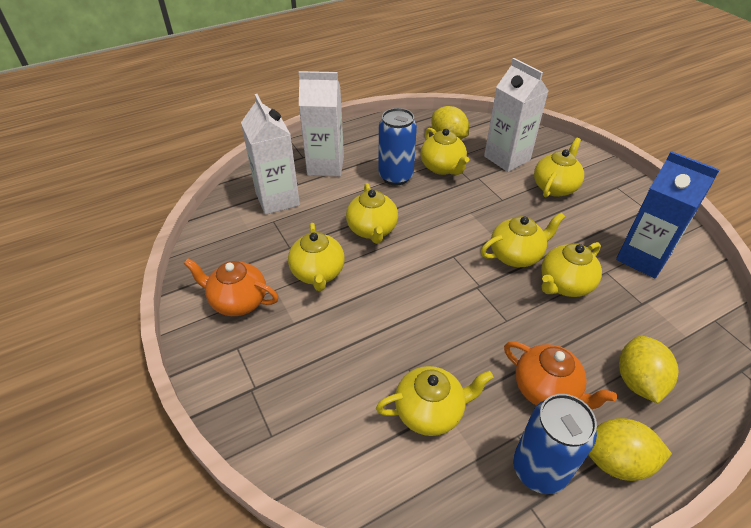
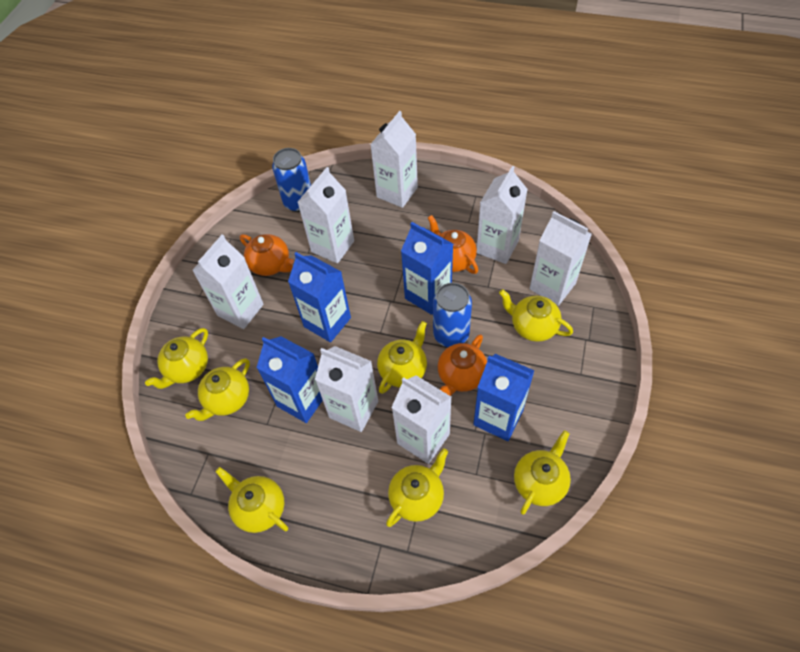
blue carton: 1 -> 4
orange teapot: 2 -> 3
white carton: 3 -> 7
yellow lemon: 3 -> 0

